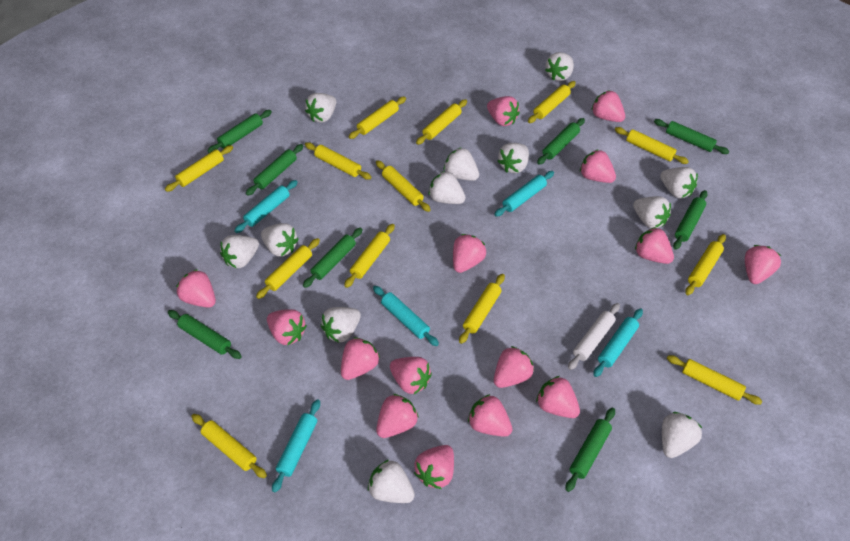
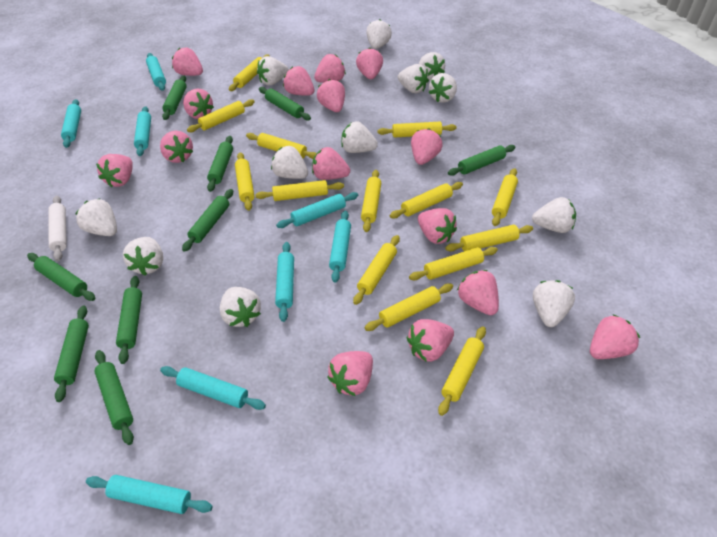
green rolling pin: 8 -> 9
turquoise rolling pin: 5 -> 8
yellow rolling pin: 13 -> 14

